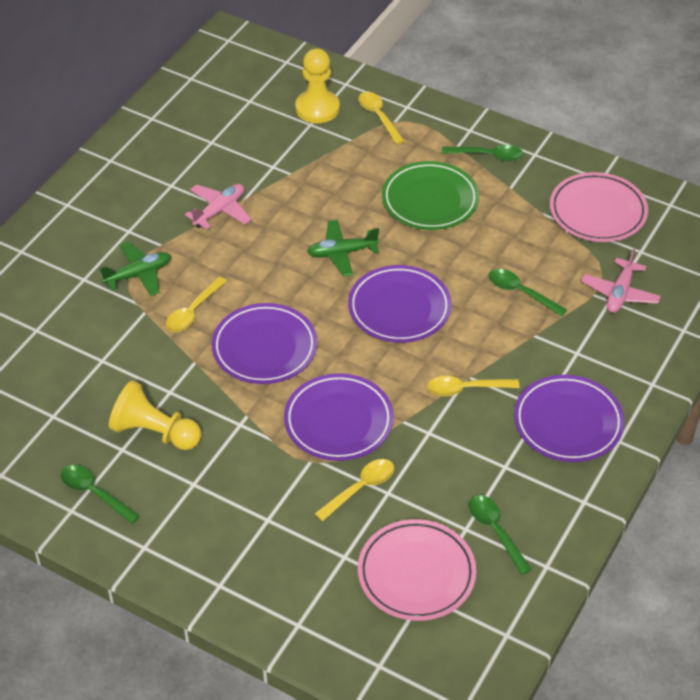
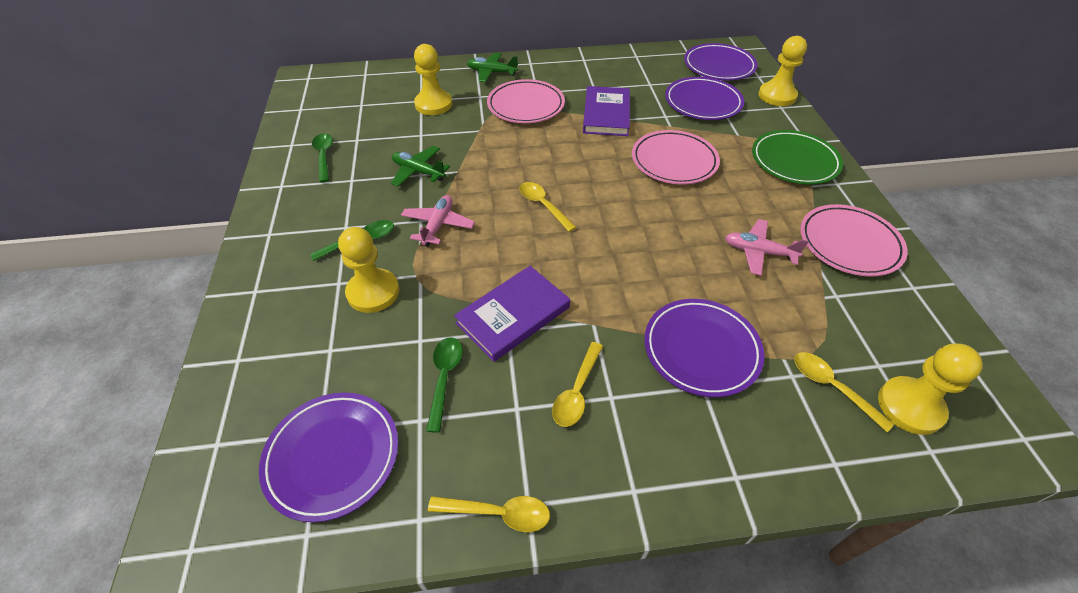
green spoon: 4 -> 3
pink plate: 2 -> 3
purple book: 0 -> 2
yellow pawn: 2 -> 4

